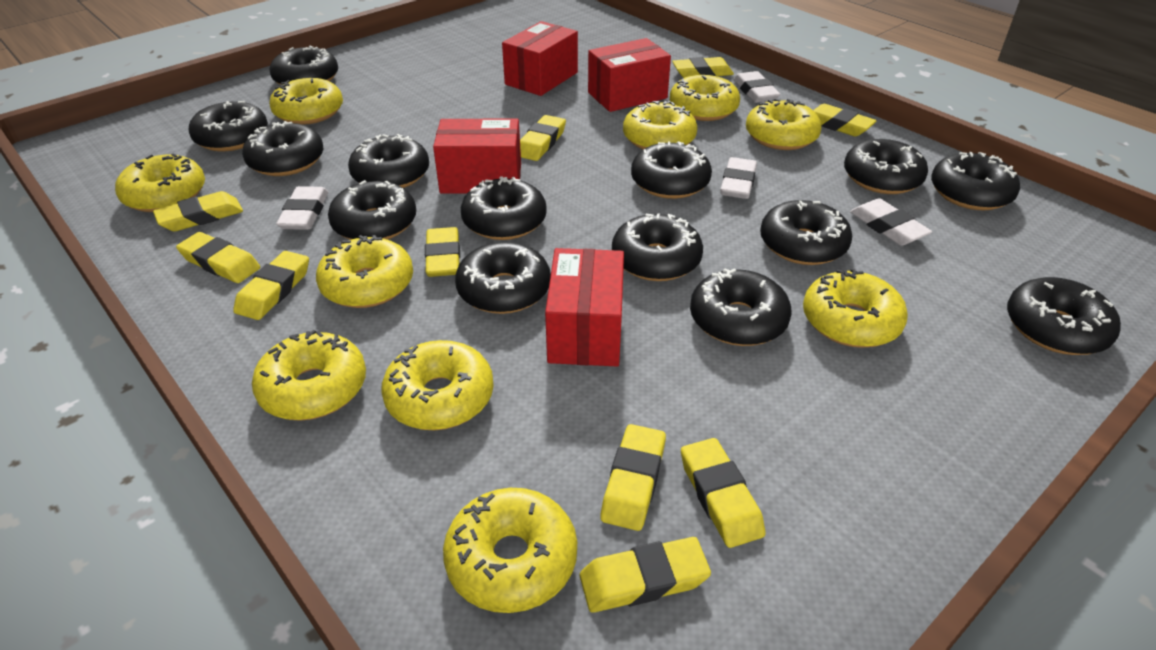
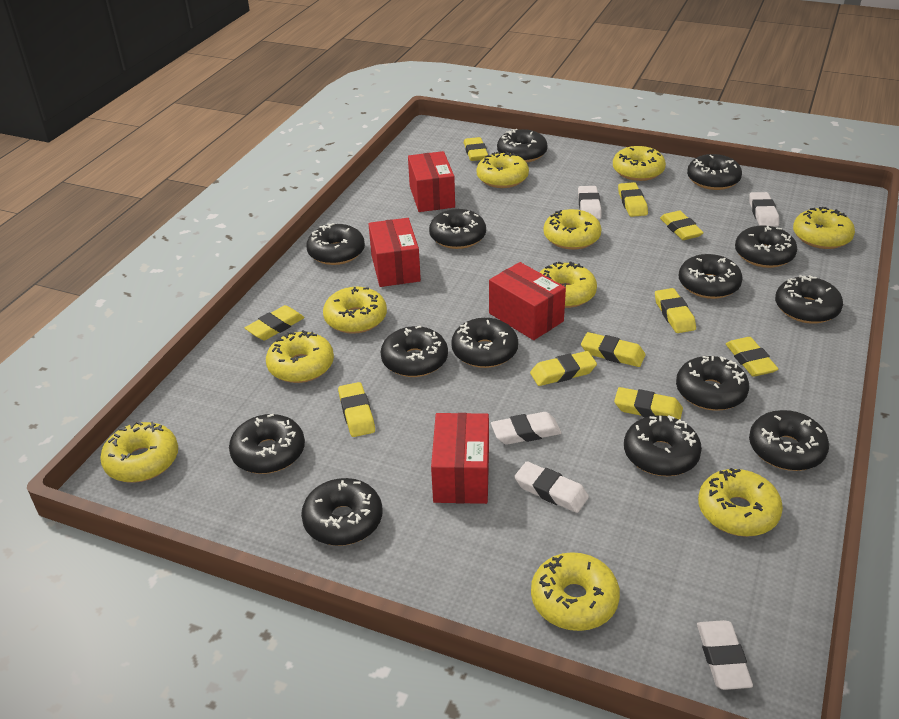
white eraser: 4 -> 5

